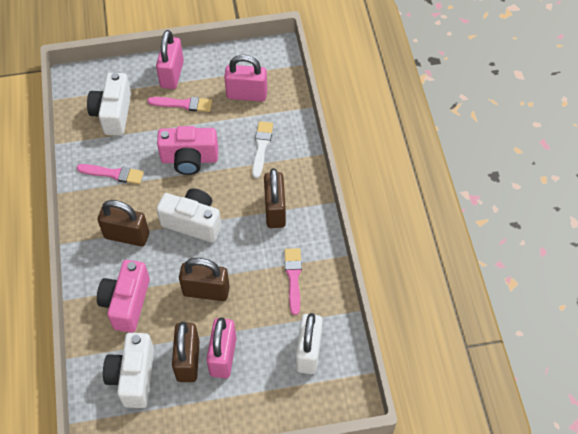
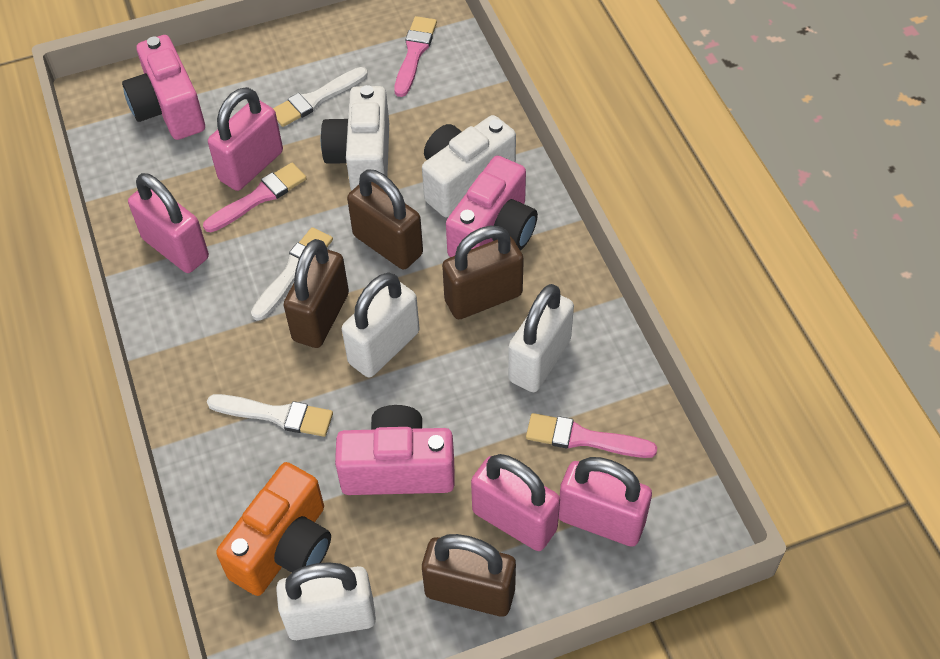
orange camera: 0 -> 1
pink camera: 2 -> 3
pink padlock: 3 -> 4
white brush: 1 -> 3
white camera: 3 -> 2
white padlock: 1 -> 3

